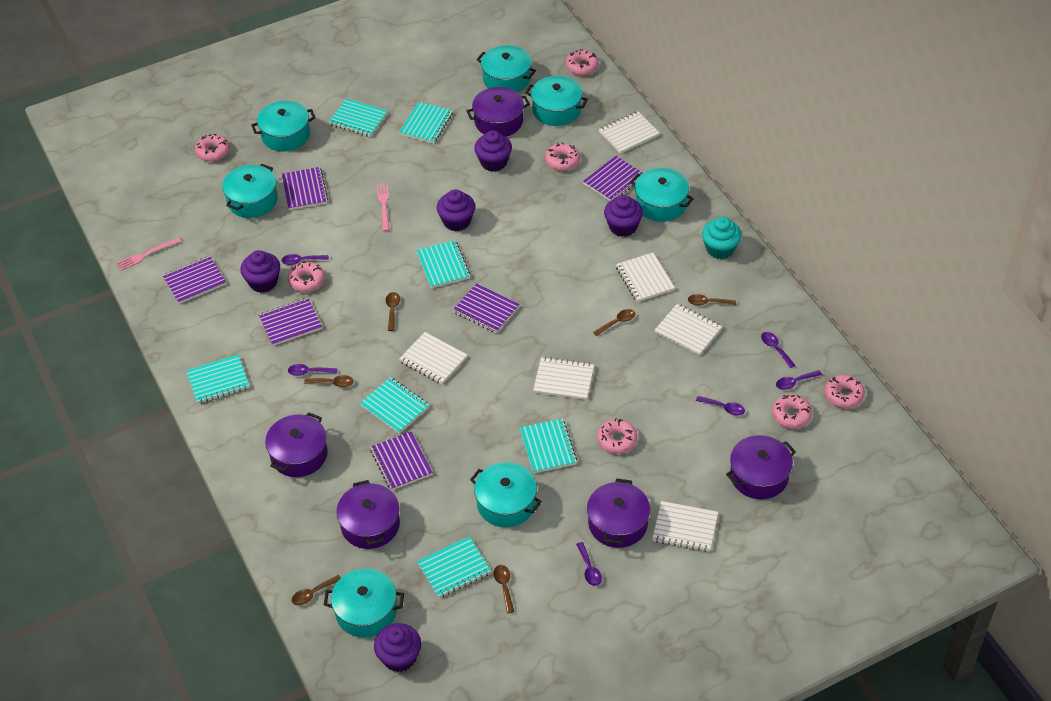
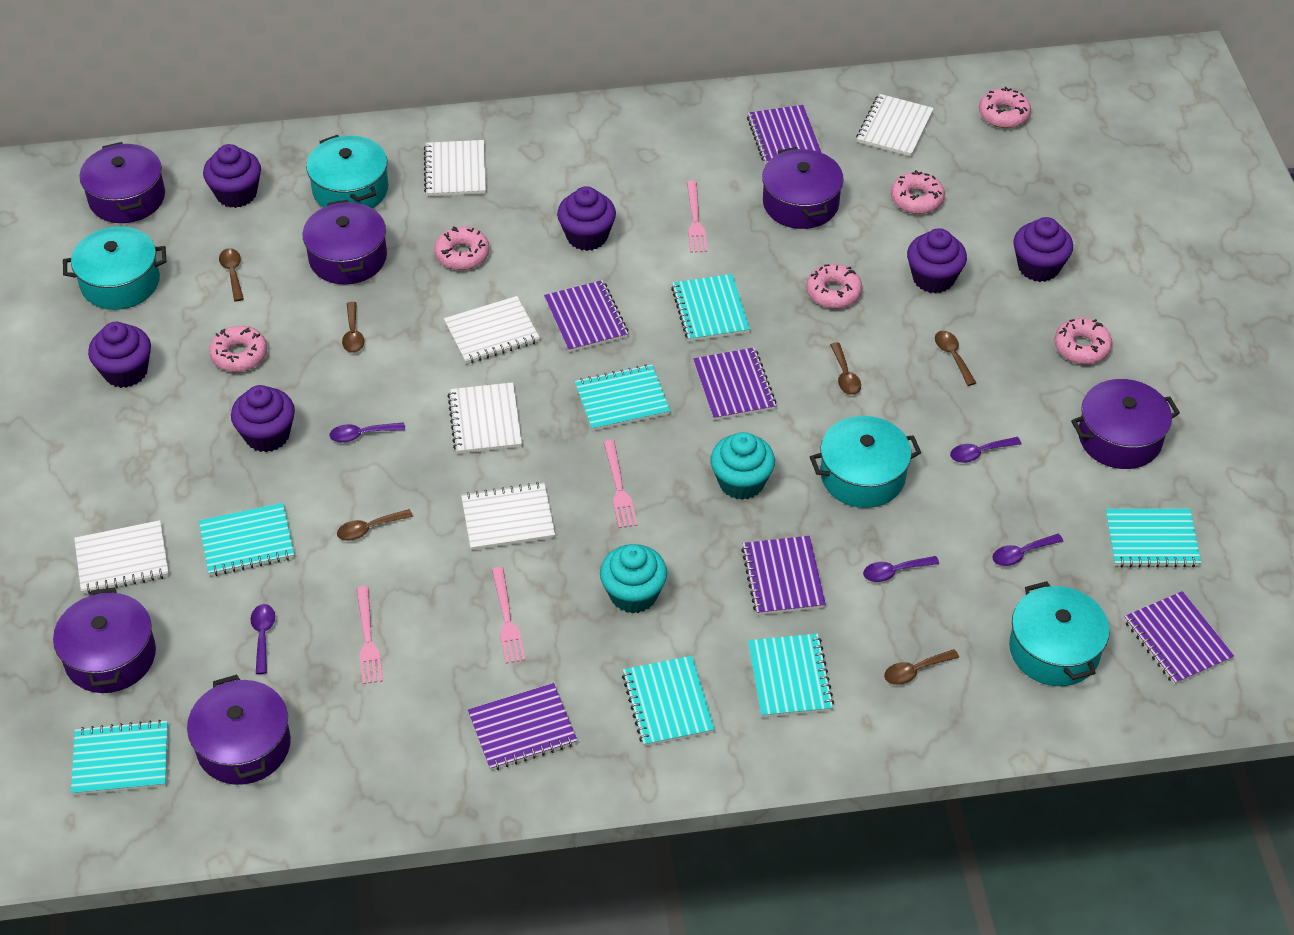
pink donut: 7 -> 6
pink fork: 2 -> 4
purple cupcake: 5 -> 6
purple pot: 5 -> 6
purple spoon: 6 -> 5
turquoise cupcake: 1 -> 2
turquoise pot: 7 -> 4

